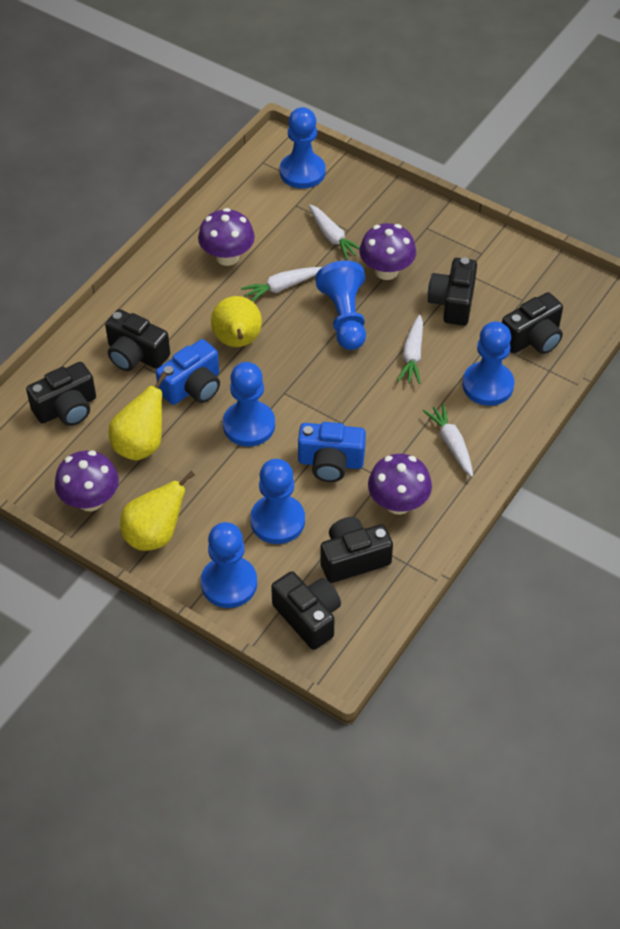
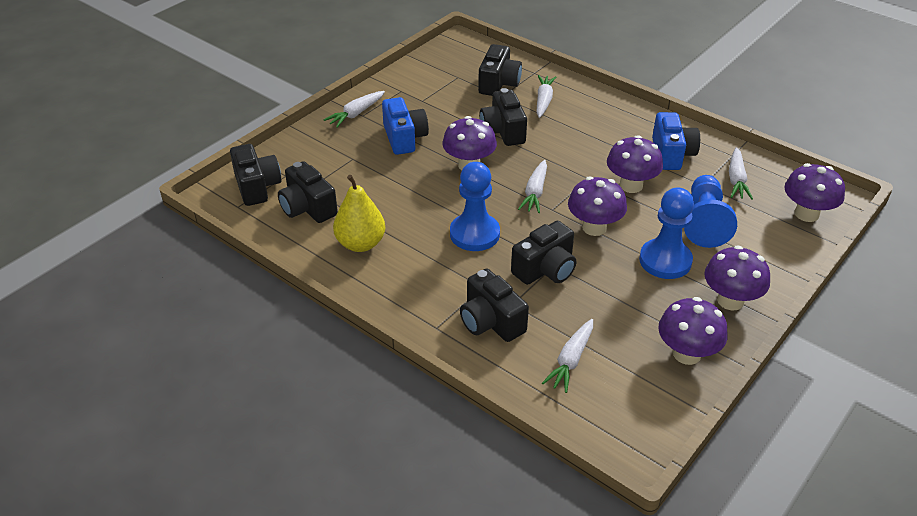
blue pawn: 6 -> 3
purple mushroom: 4 -> 6
white carrot: 4 -> 5
yellow pear: 3 -> 1

